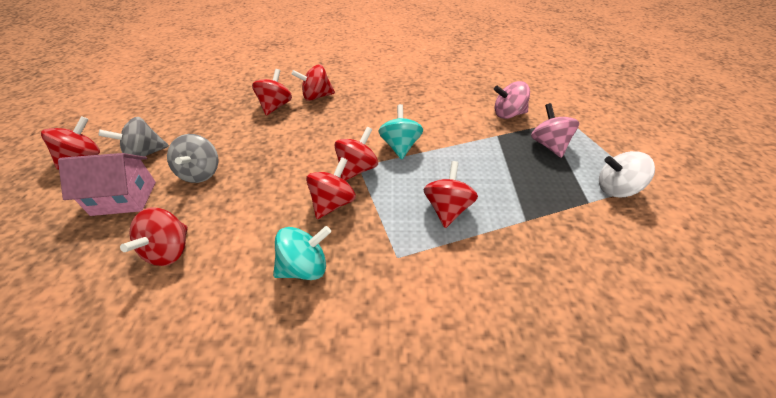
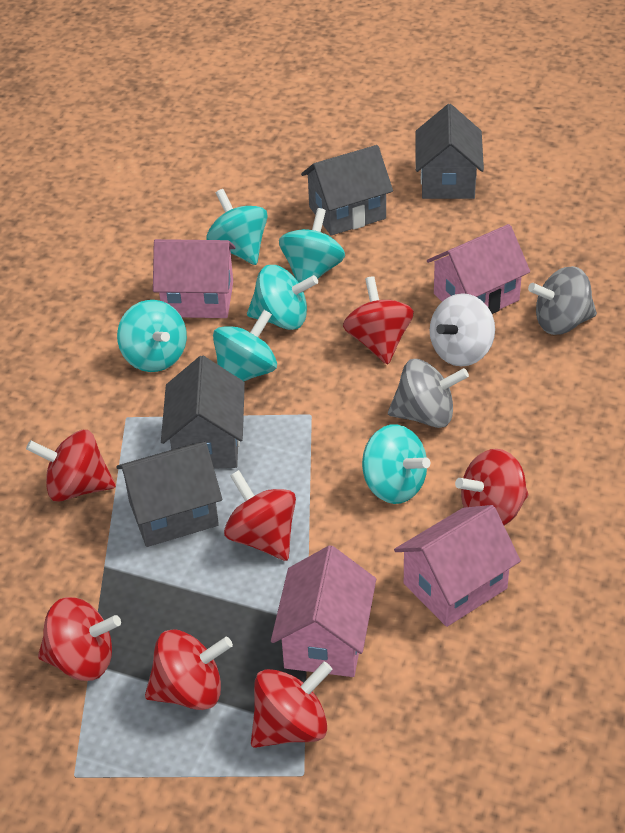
grey house: 0 -> 4
pink house: 1 -> 4
pink spinning top: 2 -> 0
turquoise spinning top: 2 -> 6

